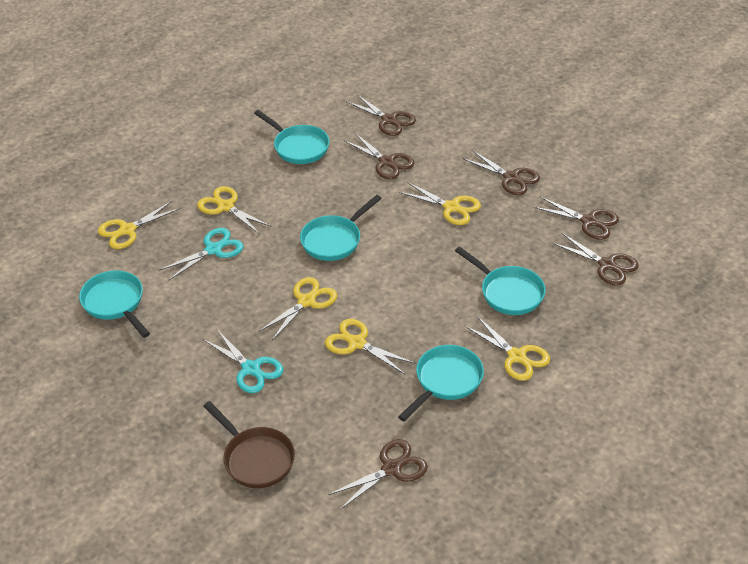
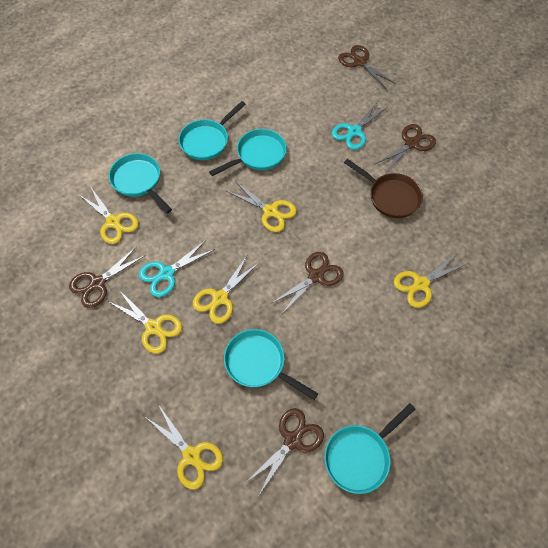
brown scissors: 6 -> 5

